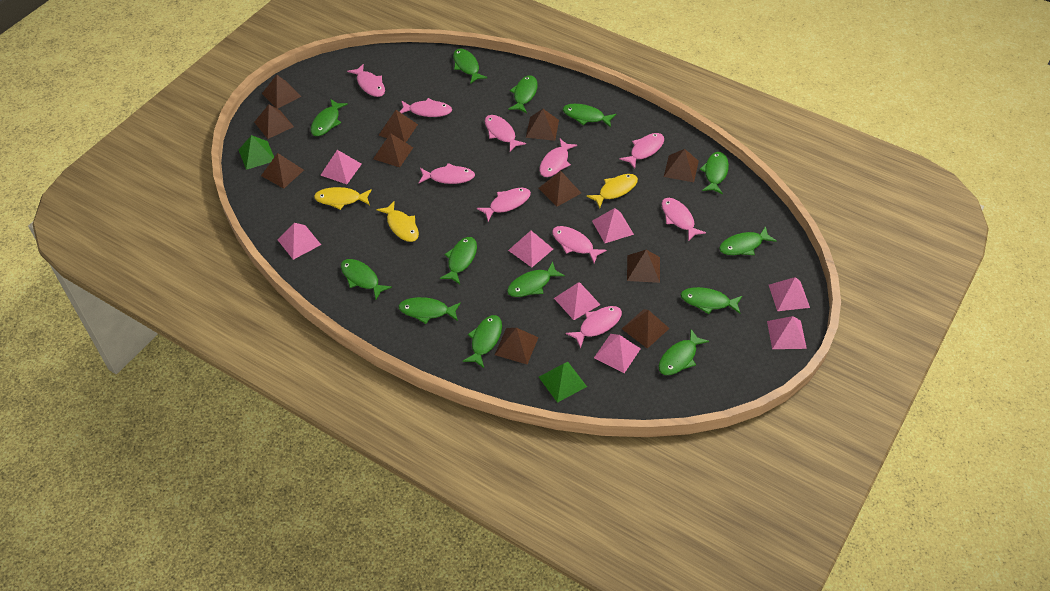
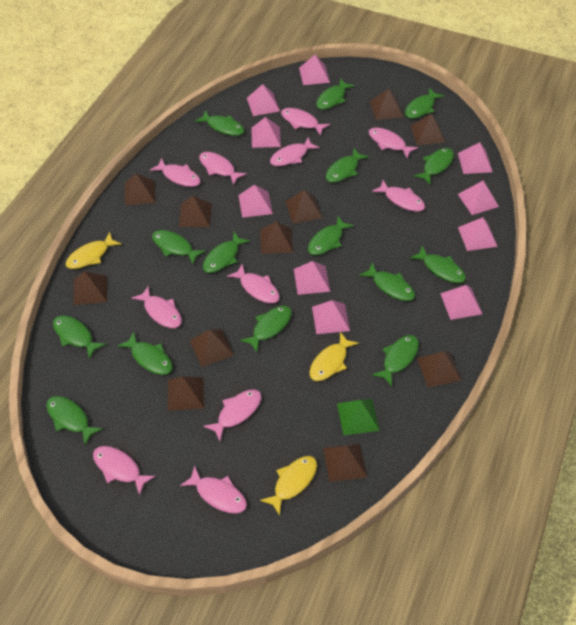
green fish: 13 -> 15
green pyramid: 2 -> 1
pink fish: 10 -> 11
pink pyramid: 8 -> 10

